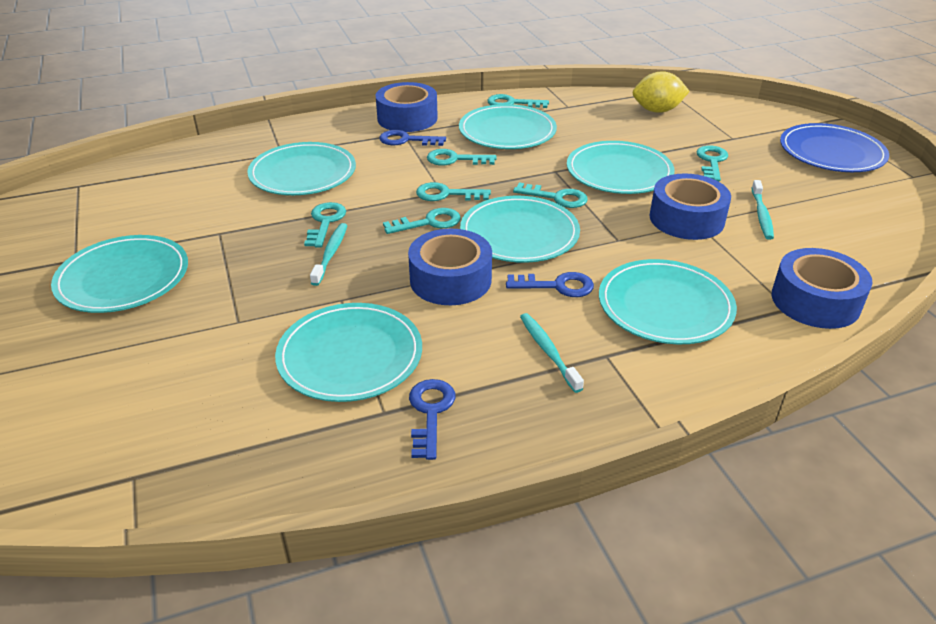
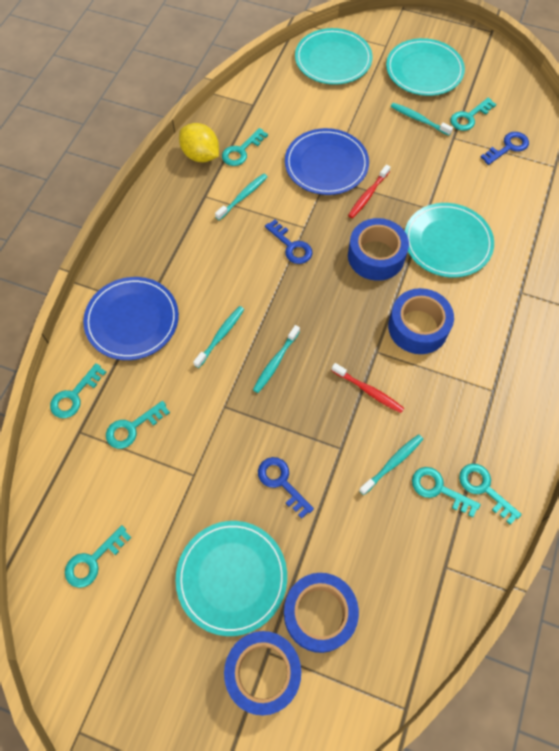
blue plate: 1 -> 2
red toothbrush: 0 -> 2
turquoise plate: 7 -> 4
turquoise toothbrush: 3 -> 5

